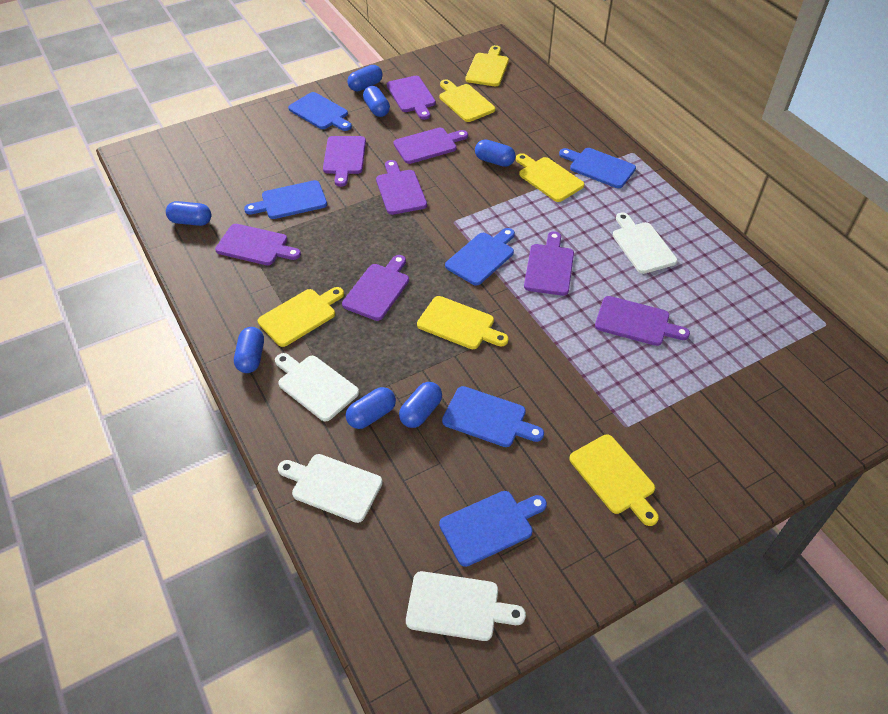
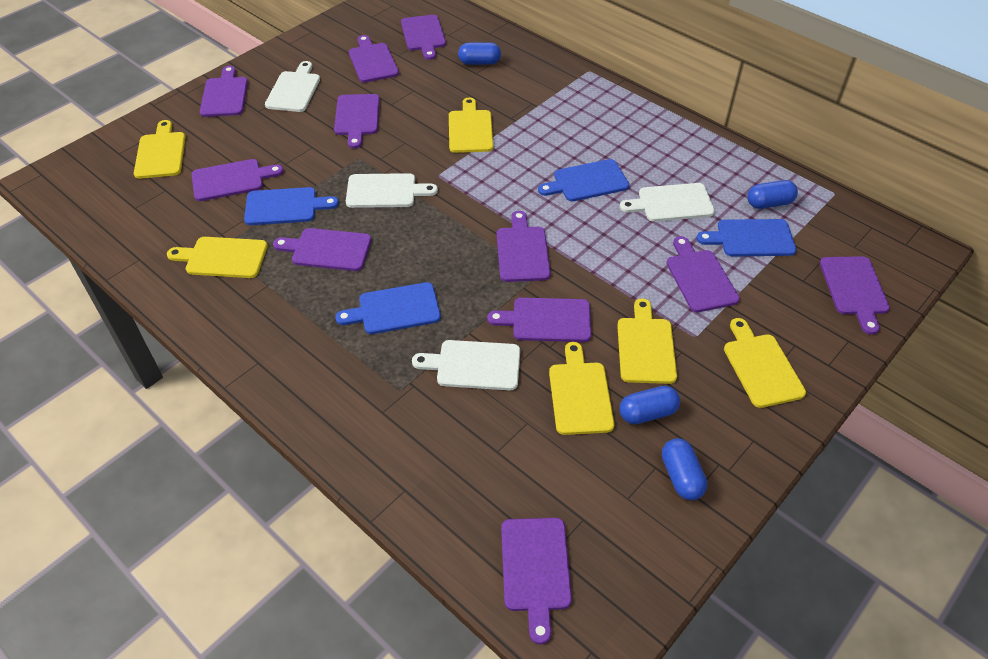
blue capsule: 7 -> 4
blue cutting board: 6 -> 4
purple cutting board: 8 -> 11

